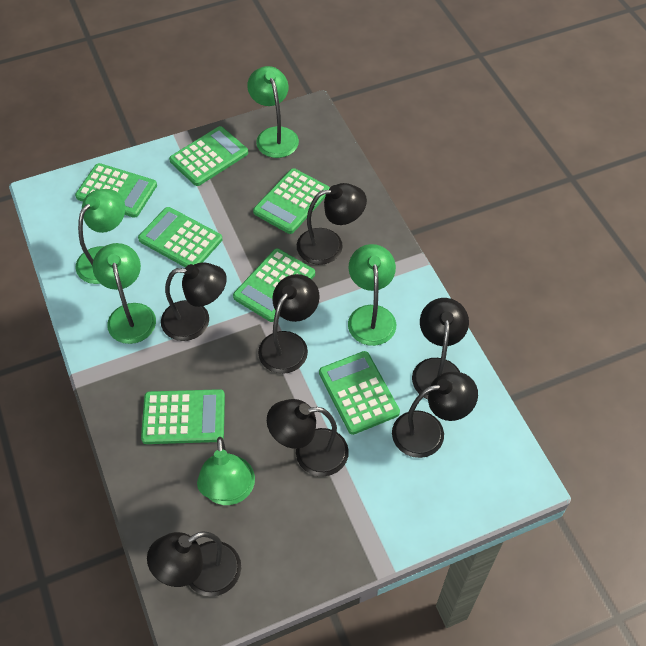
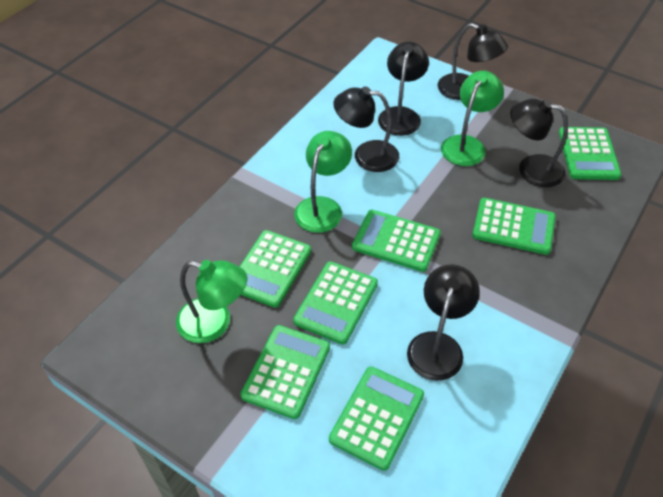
black lamp: 7 -> 5
green lamp: 5 -> 3

